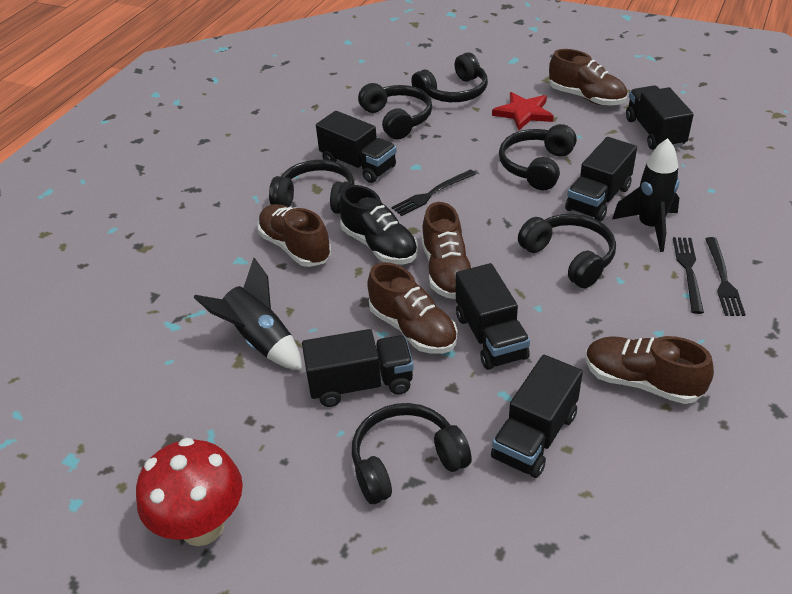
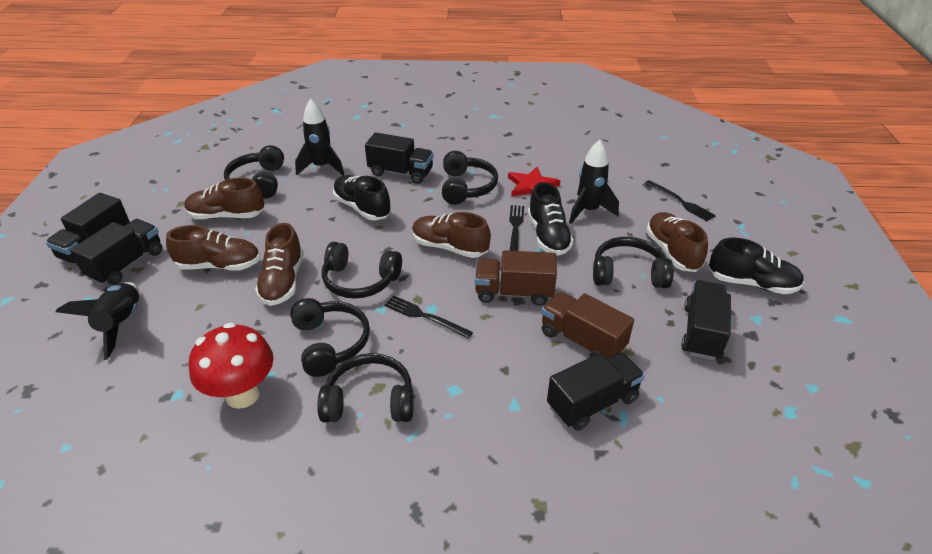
black rocket: 2 -> 3
black shoe: 1 -> 3
black truck: 6 -> 5
brown truck: 0 -> 2

